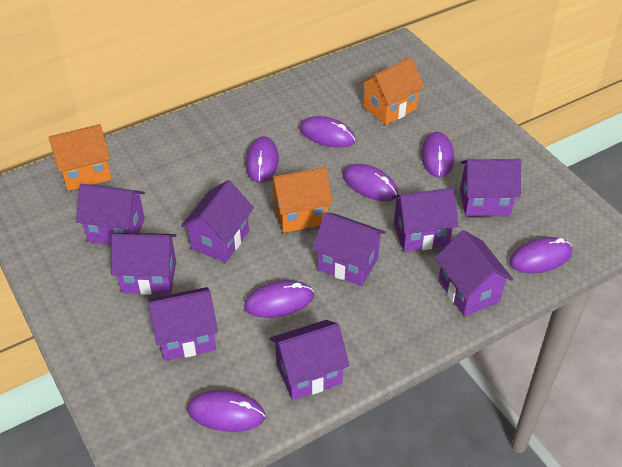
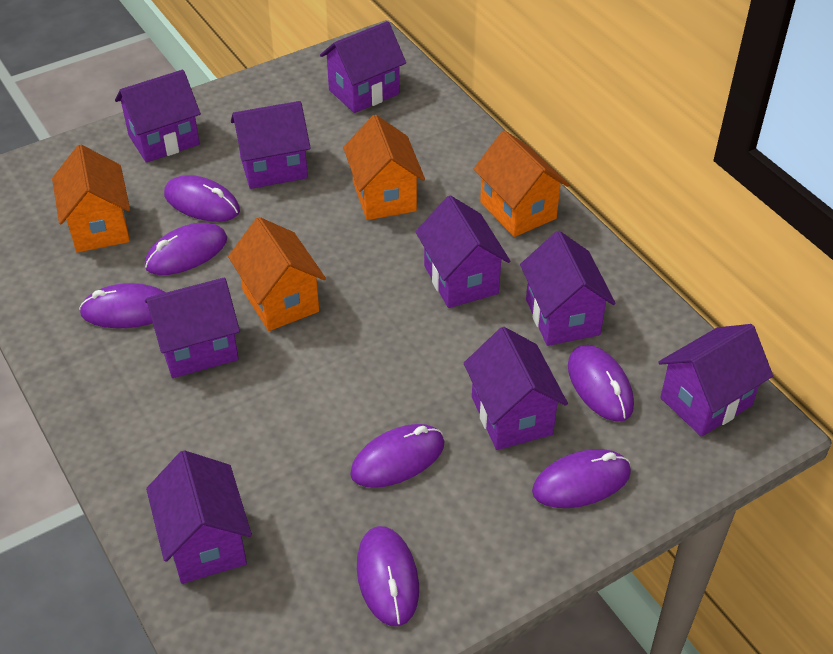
orange house: 3 -> 4

